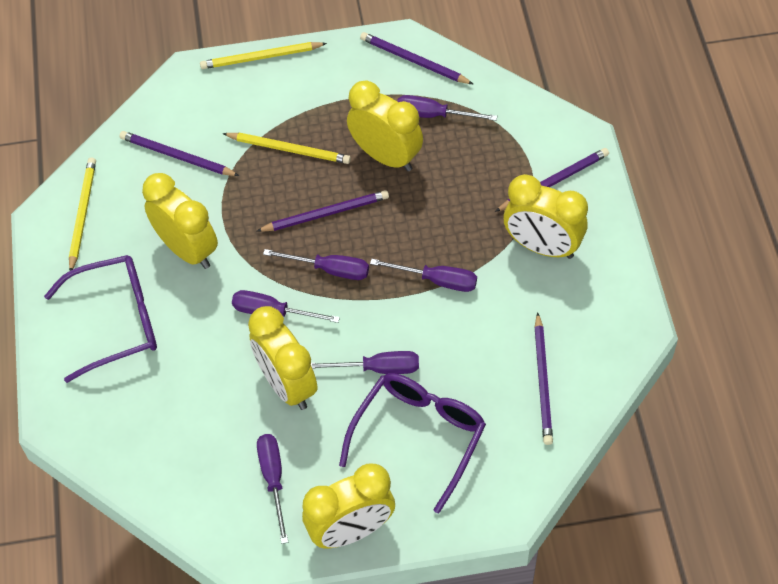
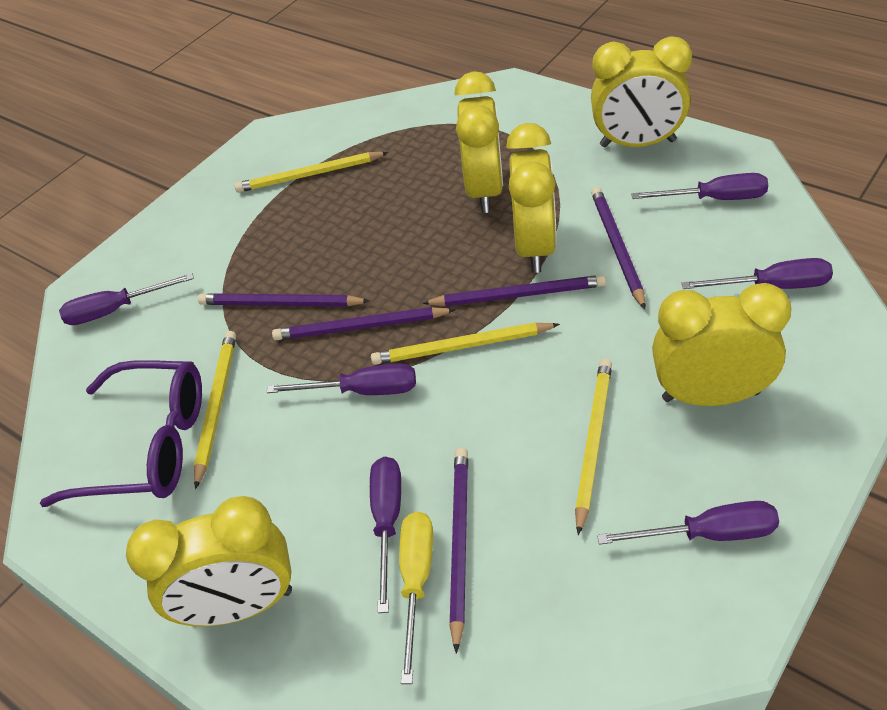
purple glasses: 2 -> 1
yellow pencil: 3 -> 4
yellow screwdriver: 0 -> 1

